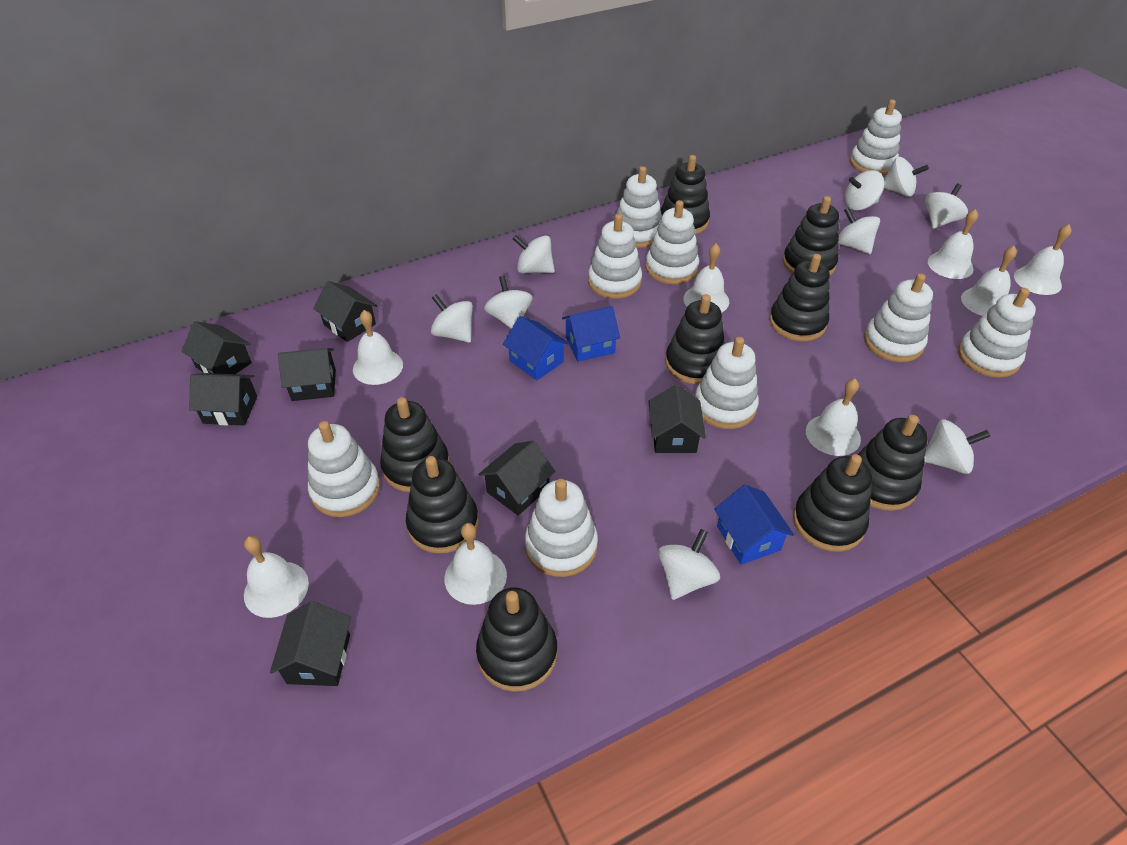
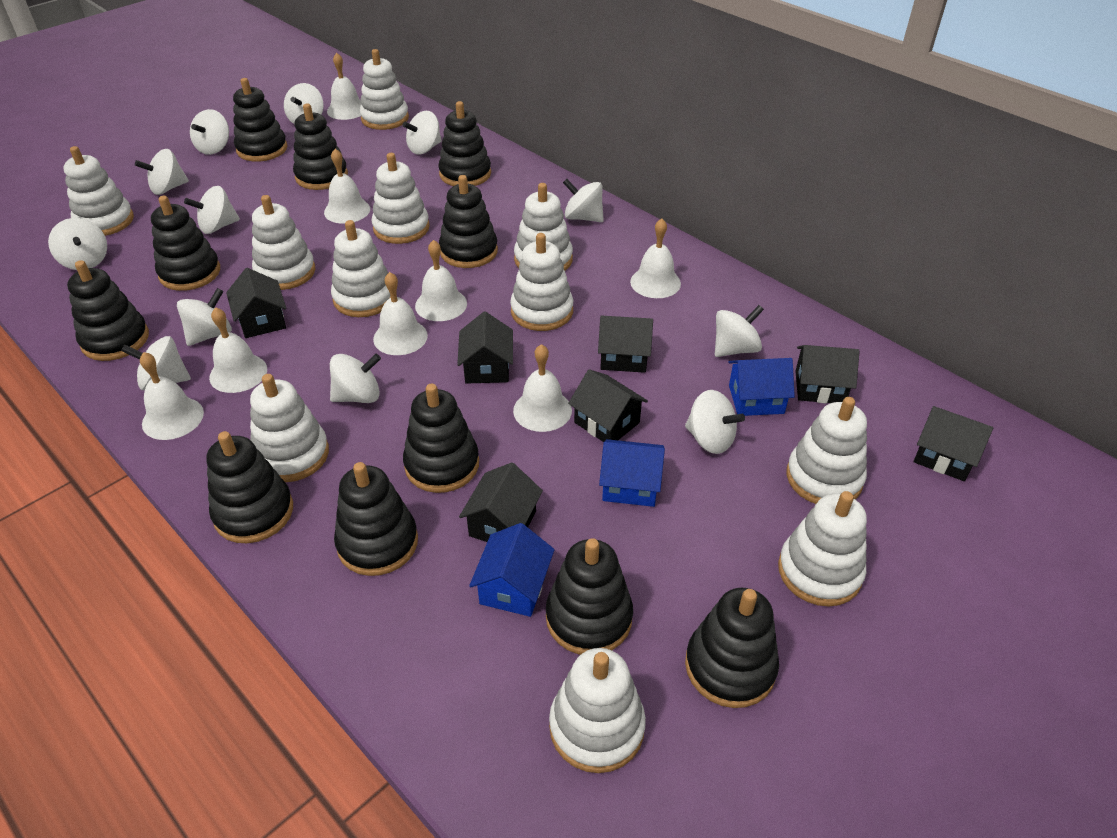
black stacking toy: 9 -> 11
white spinning top: 9 -> 12
white stacking toy: 9 -> 11

